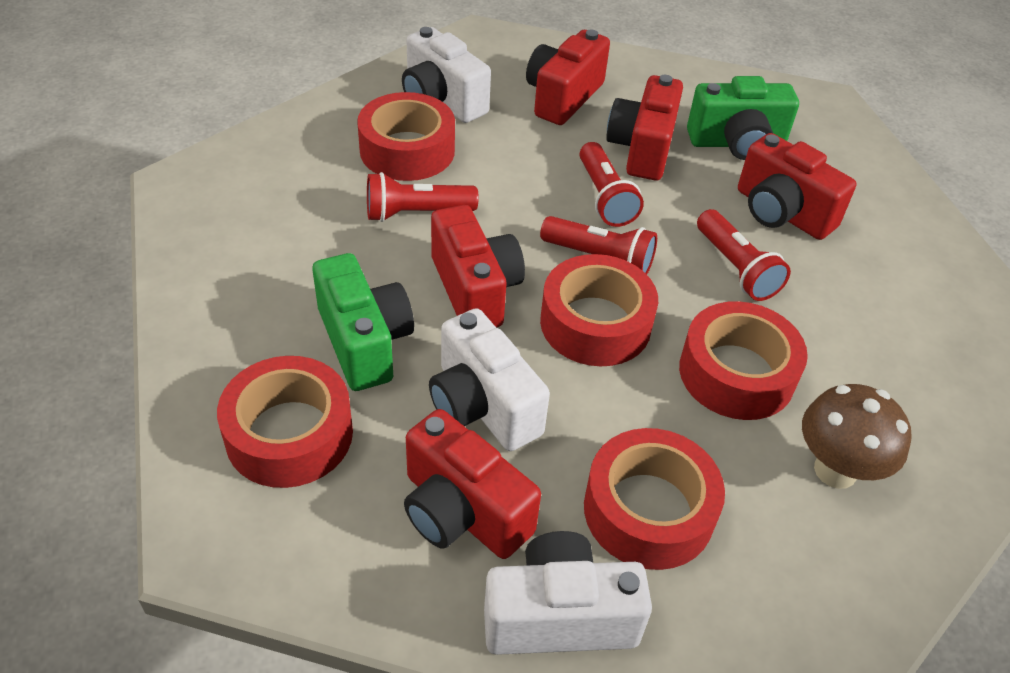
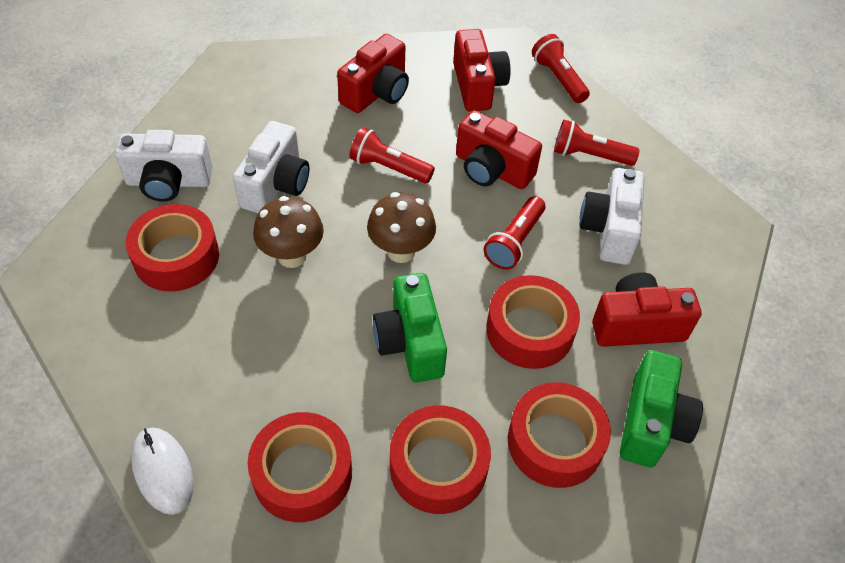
brown mushroom: 1 -> 2
red camera: 5 -> 4
white mouse: 0 -> 1

